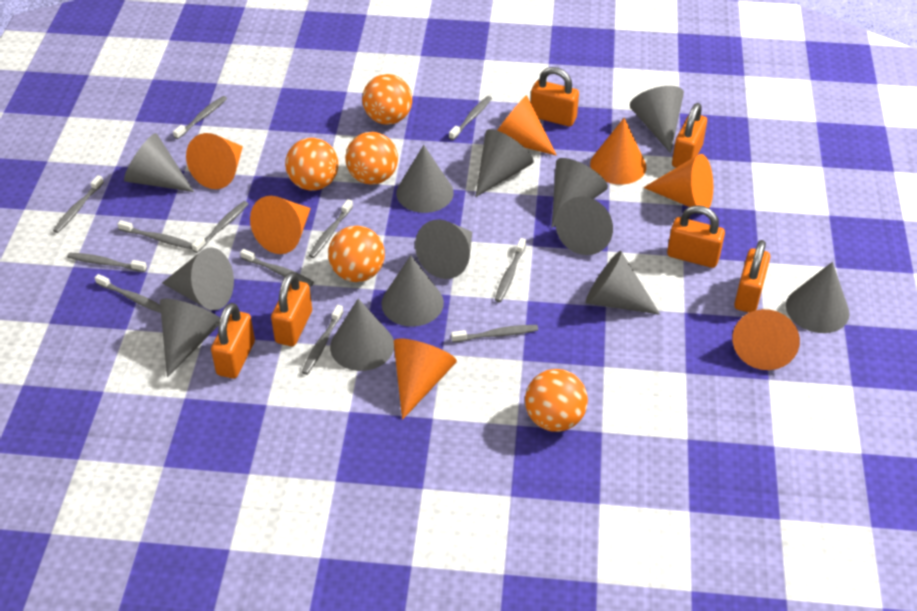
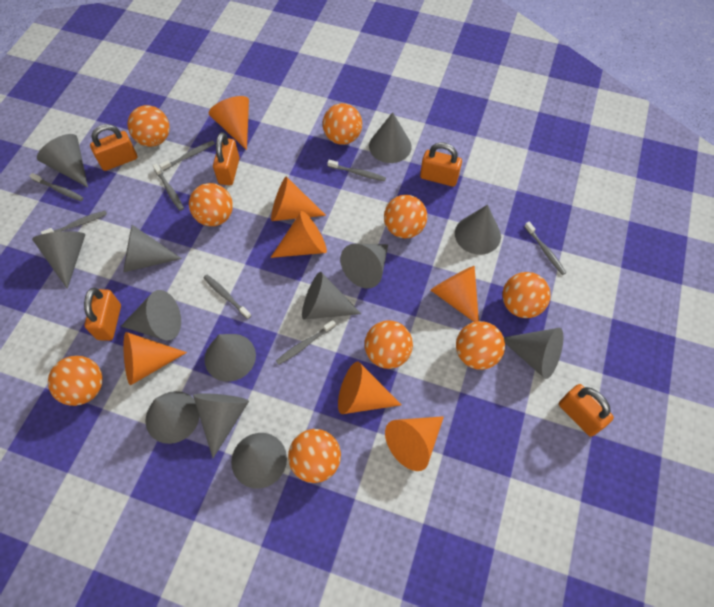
grey toothbrush: 12 -> 8
orange ball: 5 -> 9
orange padlock: 6 -> 5

